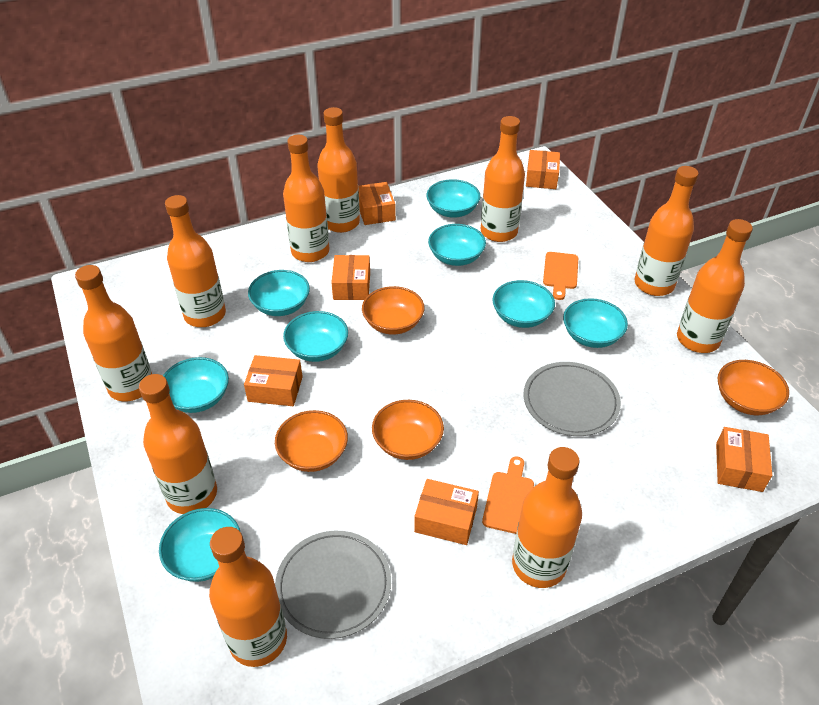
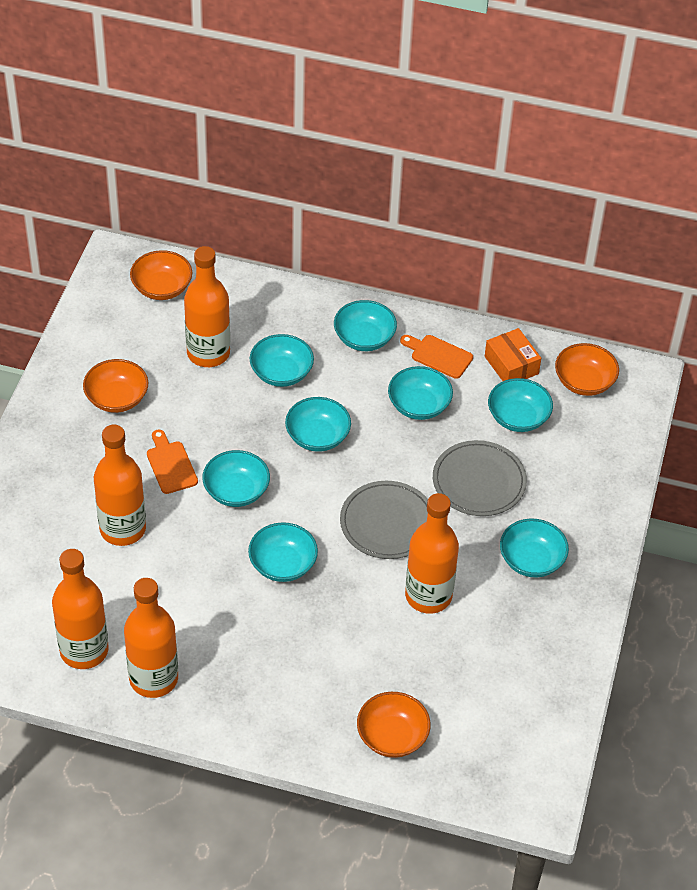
orange bottle: 10 -> 5
orange box: 6 -> 1

